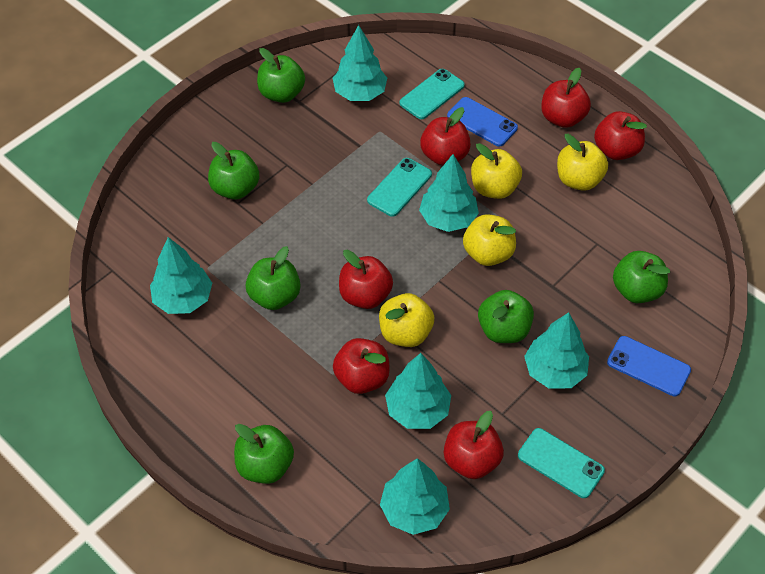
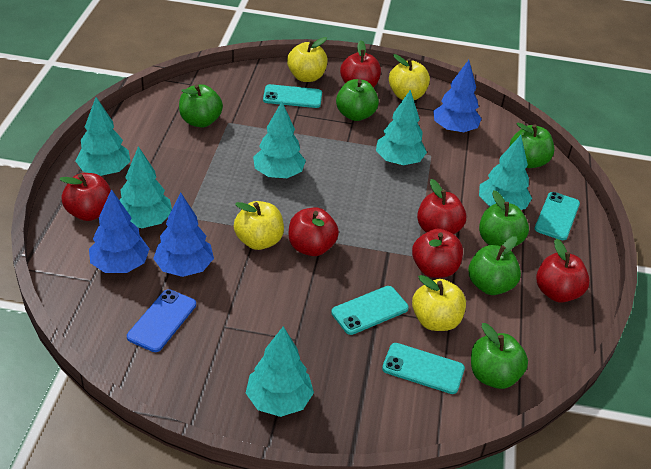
blue phone: 2 -> 1
blue tree: 0 -> 3
turquoise phone: 3 -> 4

